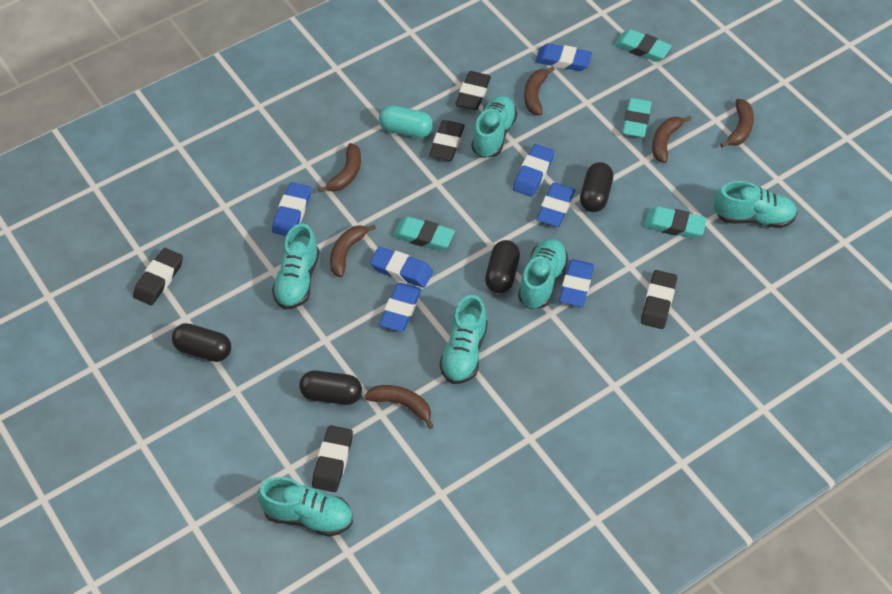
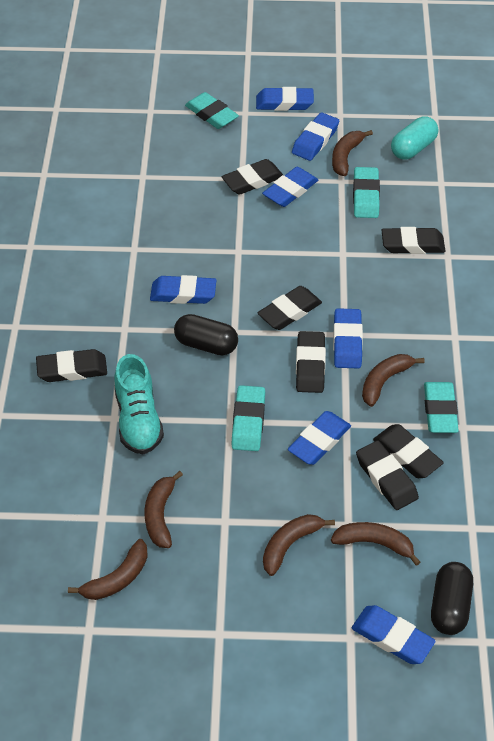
black capsule: 4 -> 2
black eraser: 5 -> 7
turquoise shoe: 6 -> 1

